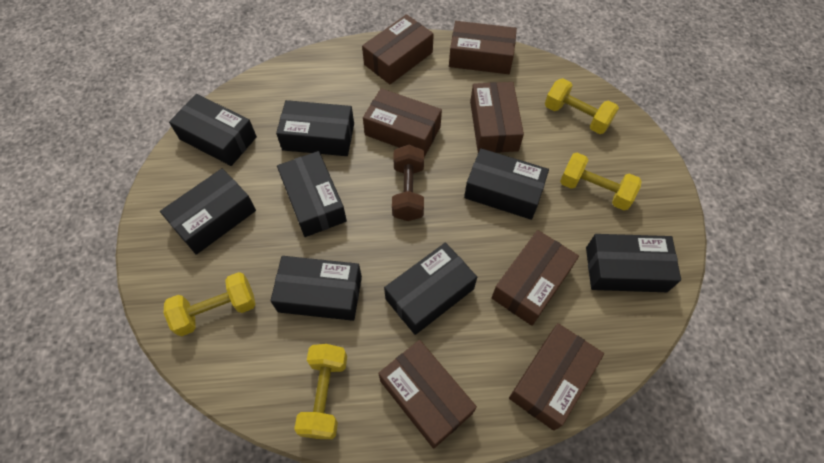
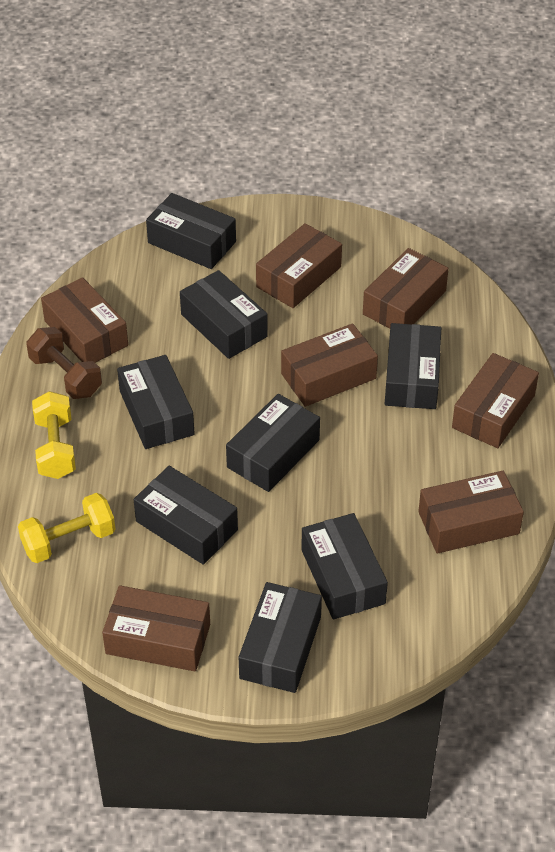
yellow dumbbell: 4 -> 2

